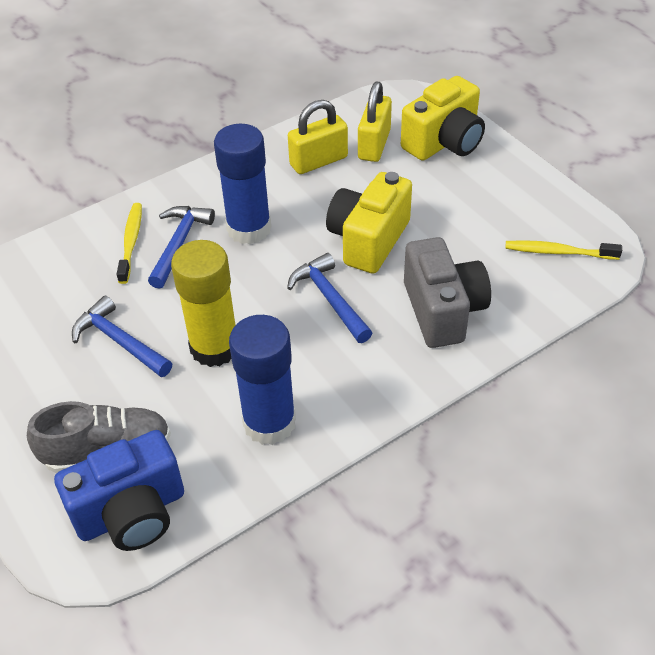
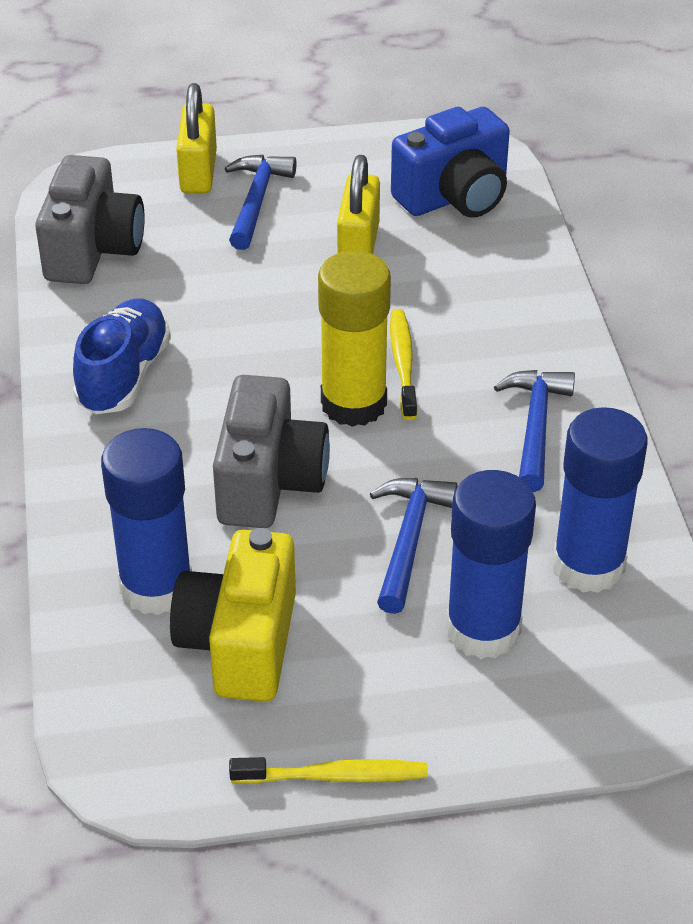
blue glue stick: 2 -> 3
blue shoe: 0 -> 1
grey camera: 1 -> 2
grey shoe: 1 -> 0
yellow camera: 2 -> 1

